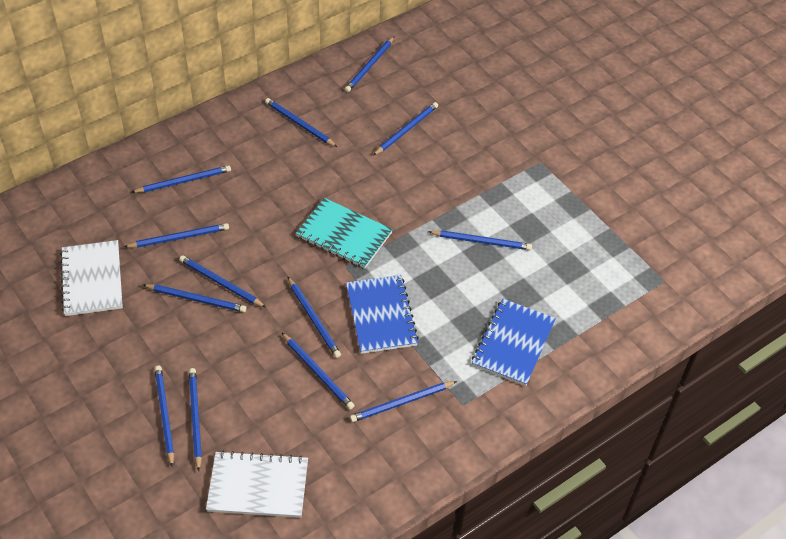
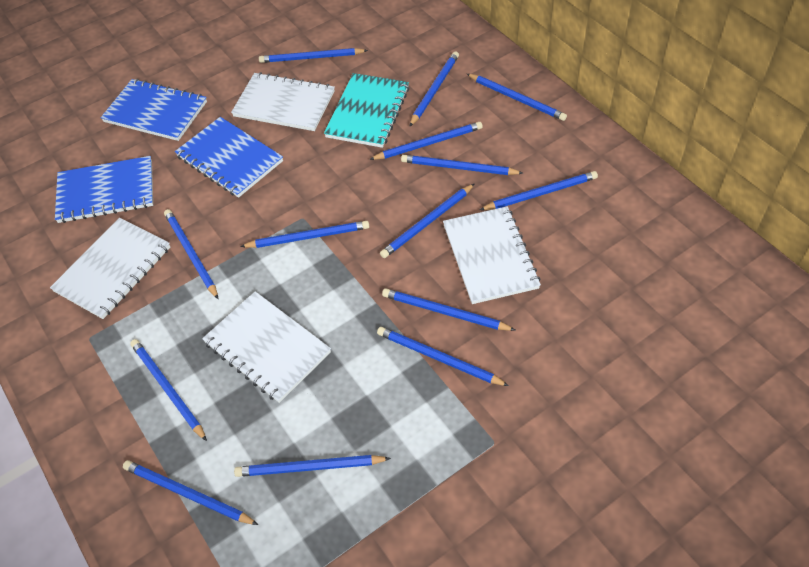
blue notebook: 2 -> 3
blue pencil: 13 -> 14
white notebook: 2 -> 4

